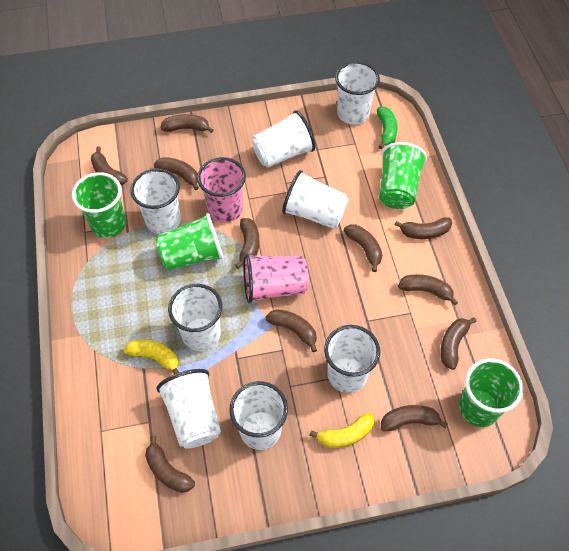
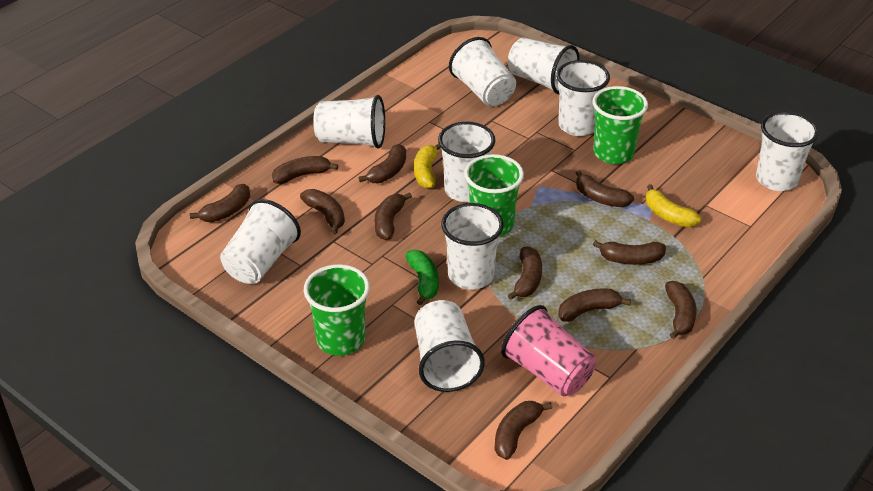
green cup: 4 -> 3
pink cup: 2 -> 1
white cup: 8 -> 9

